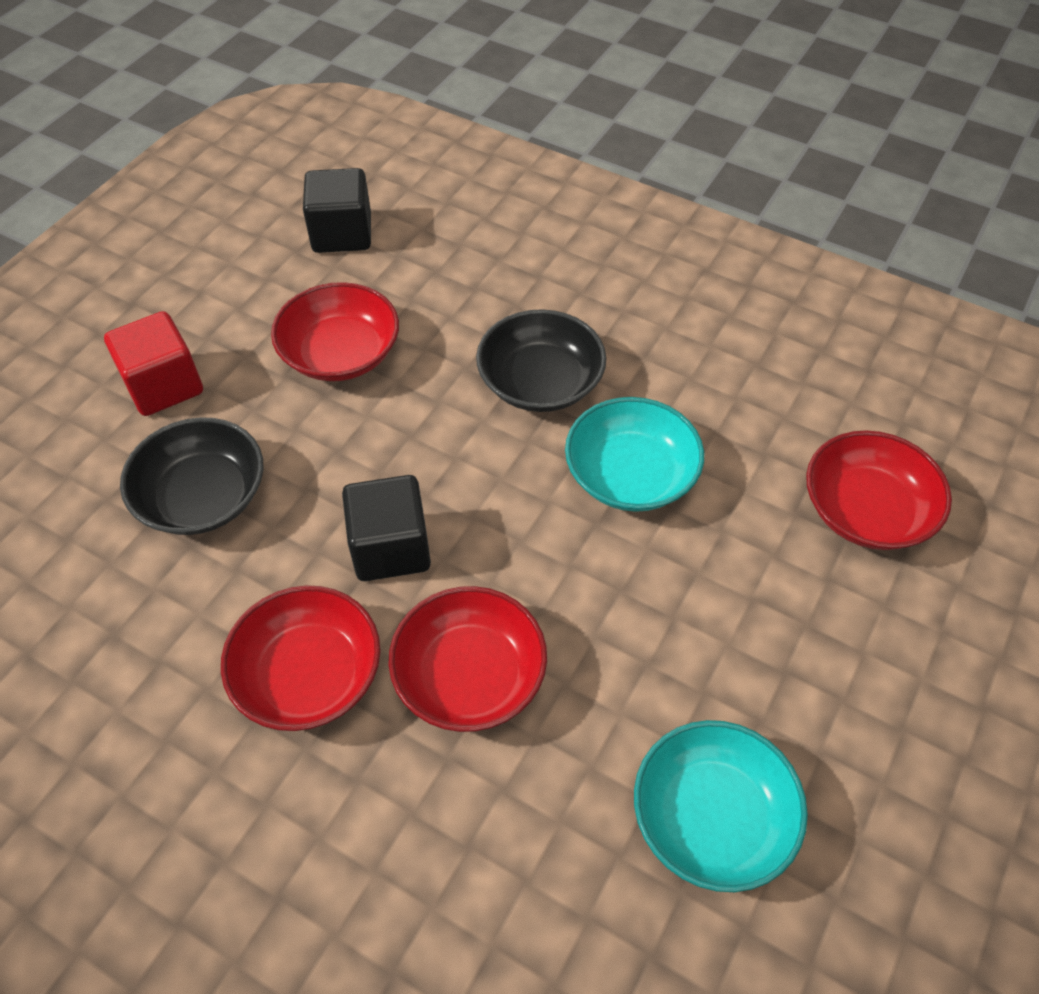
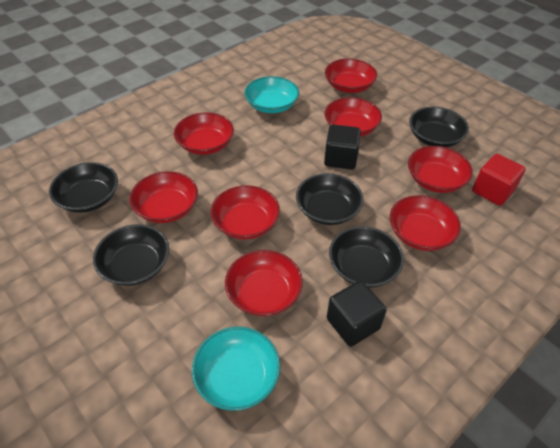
black bowl: 2 -> 5
red bowl: 4 -> 8

